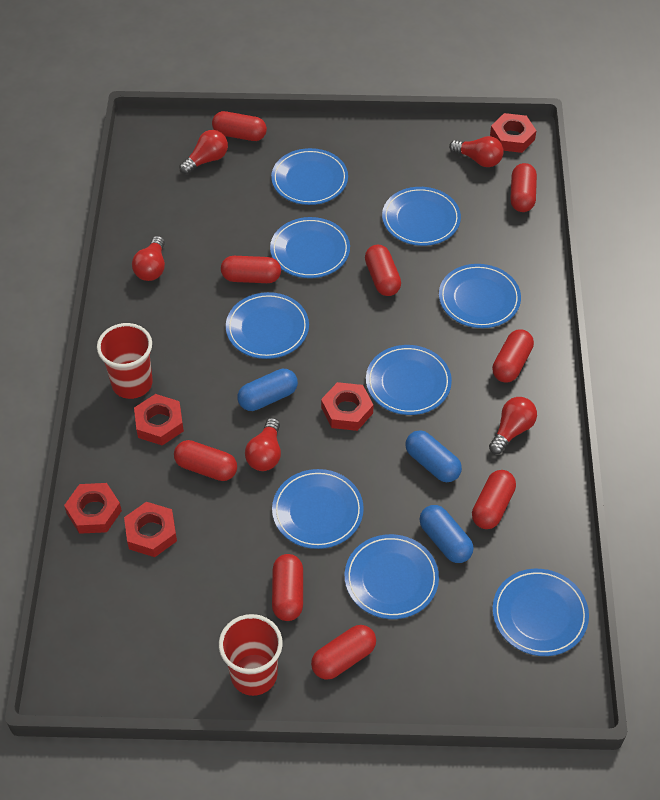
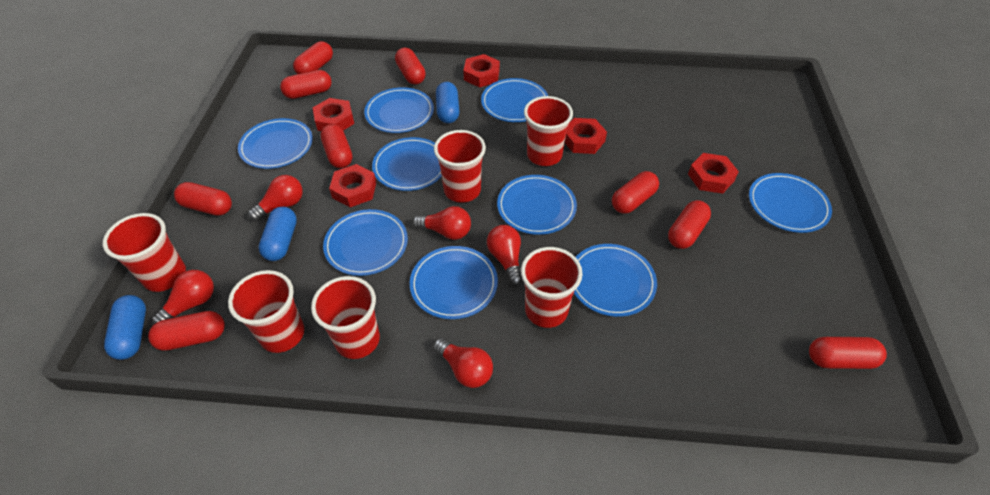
red cup: 2 -> 6

